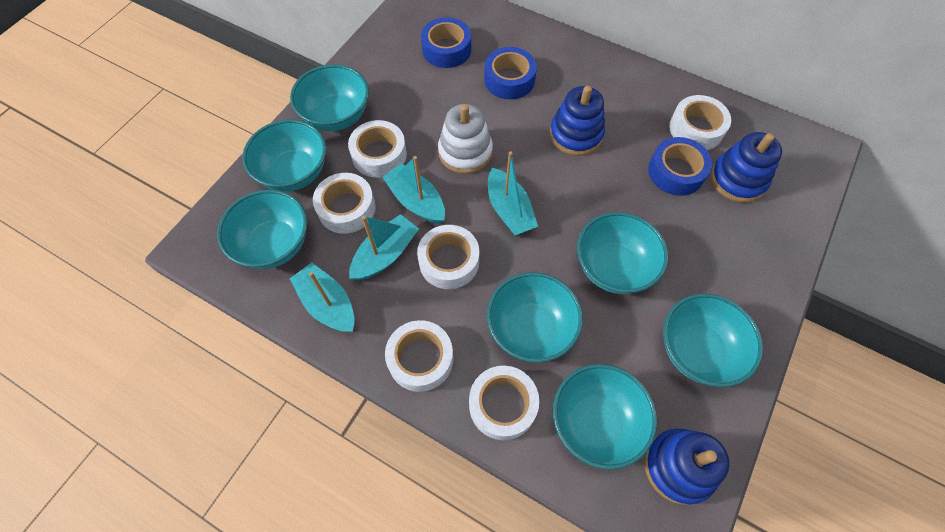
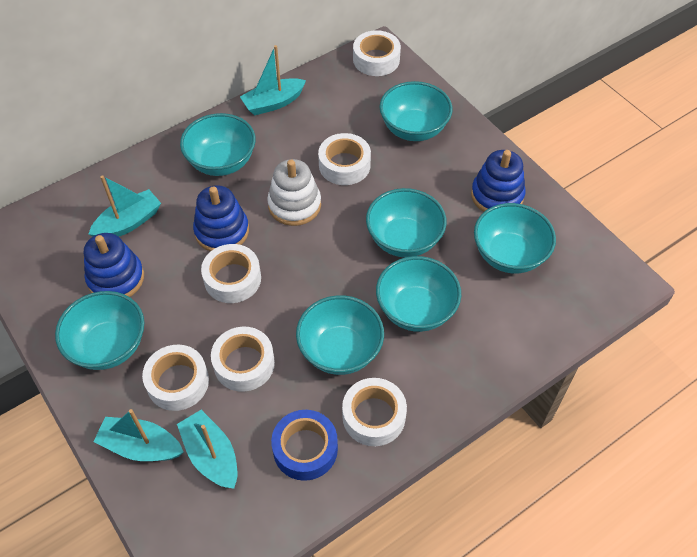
blue tape: 3 -> 1

